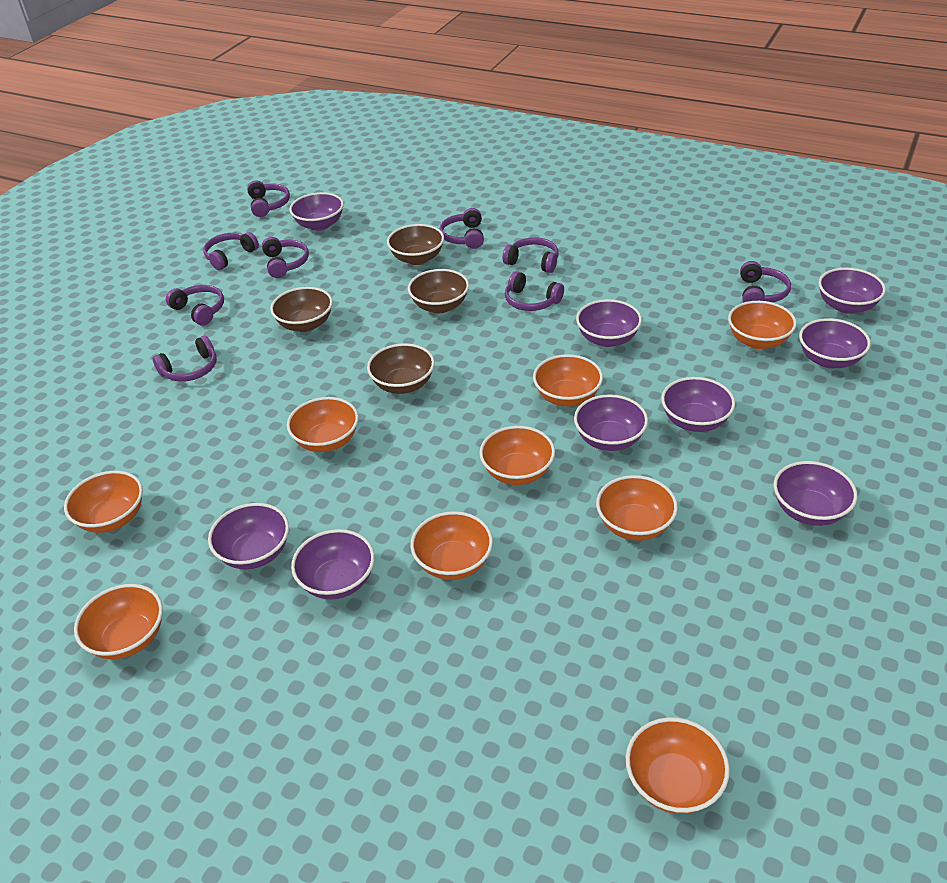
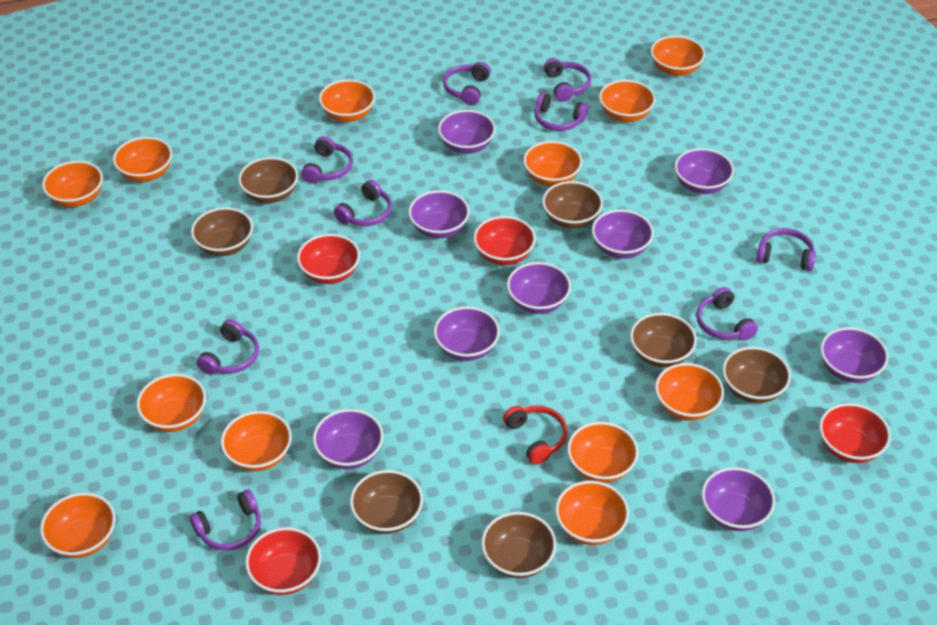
brown bowl: 4 -> 7
orange bowl: 9 -> 12
red bowl: 0 -> 4
red headphones: 0 -> 1

